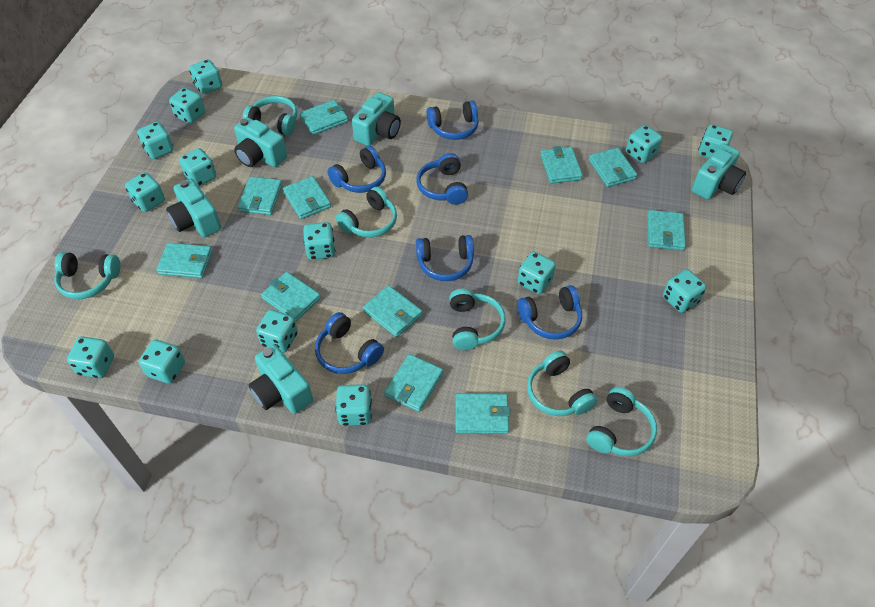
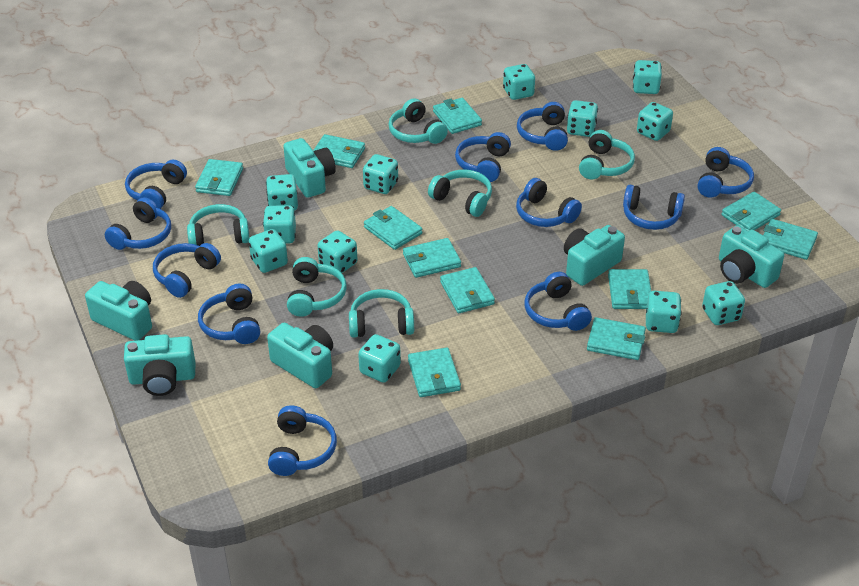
blue headphones: 6 -> 11
turquoise camera: 5 -> 6
turquoise dice: 14 -> 12

